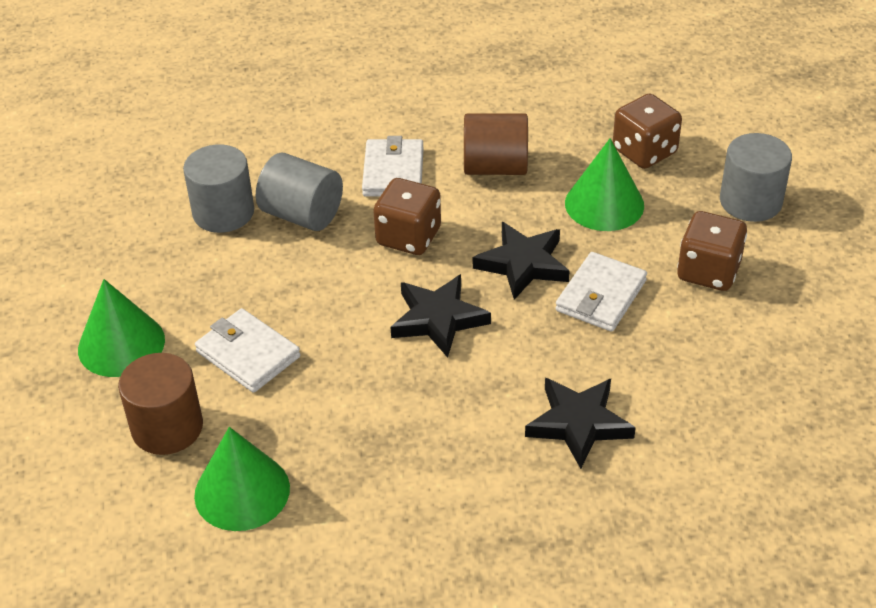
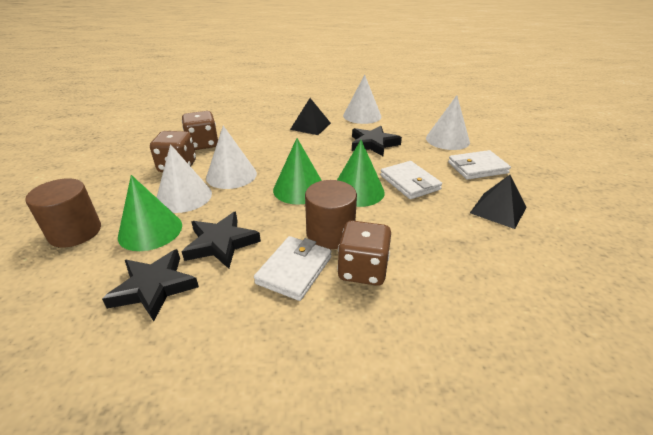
black pyramid: 0 -> 2
grey cylinder: 3 -> 0
white cone: 0 -> 4

